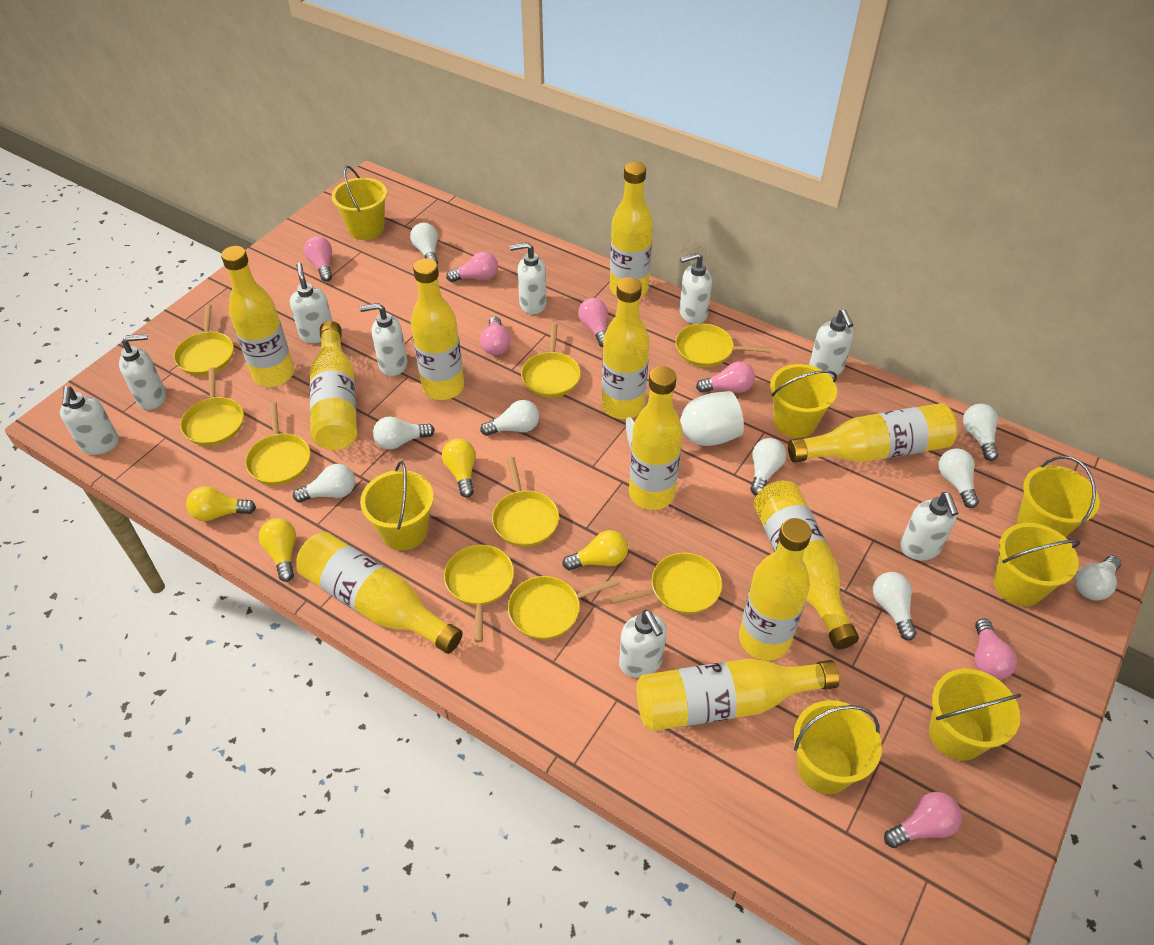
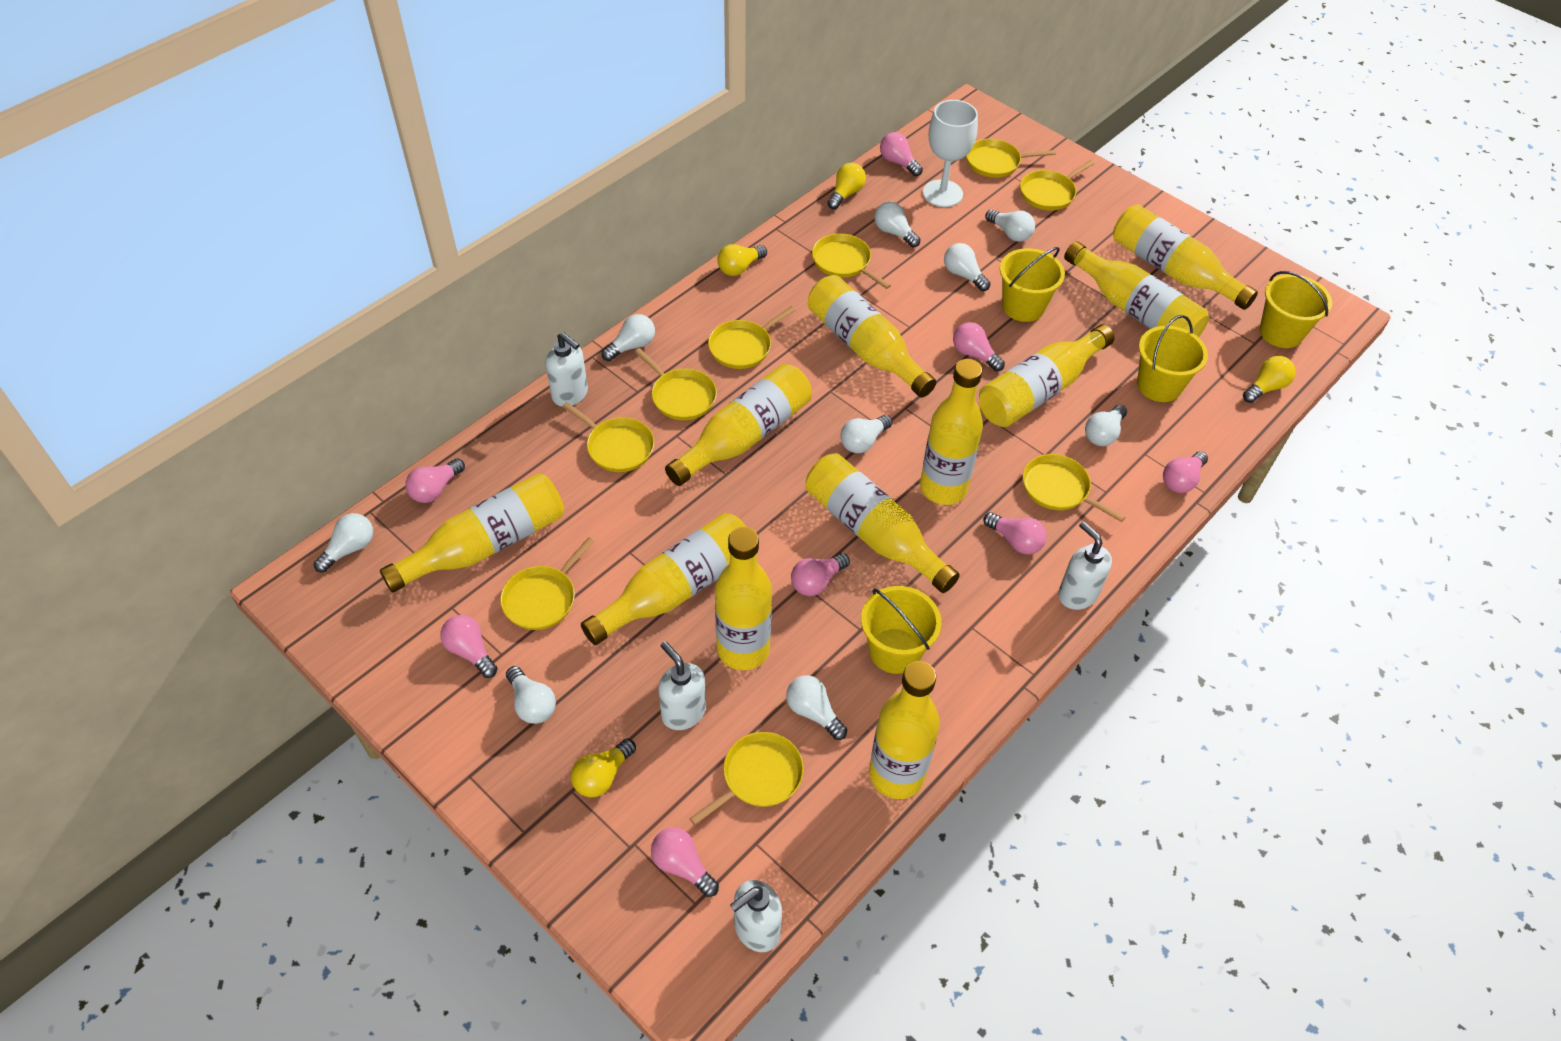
pink light bulb: 7 -> 8
white soap dispenser: 9 -> 4
yellow bucket: 7 -> 4

